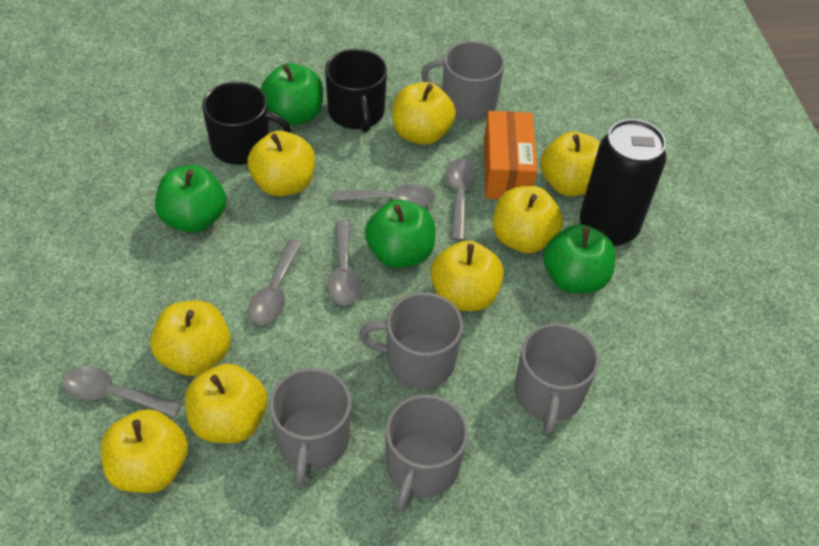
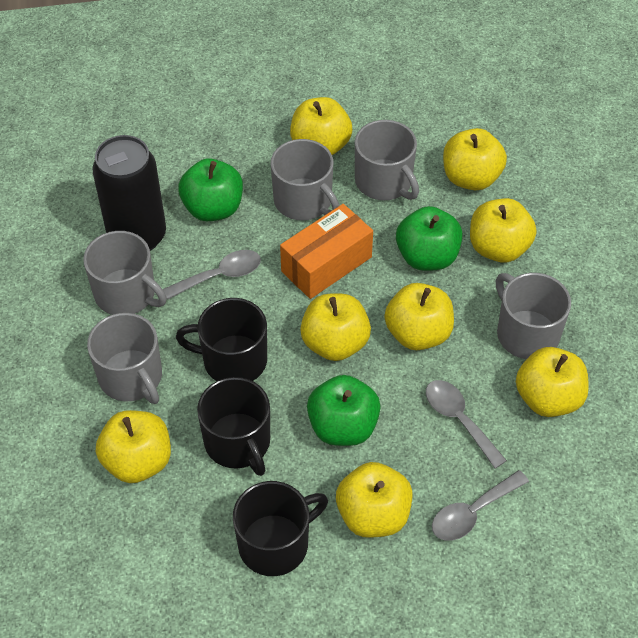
black mug: 2 -> 3
green apple: 4 -> 3
grey spoon: 5 -> 3

